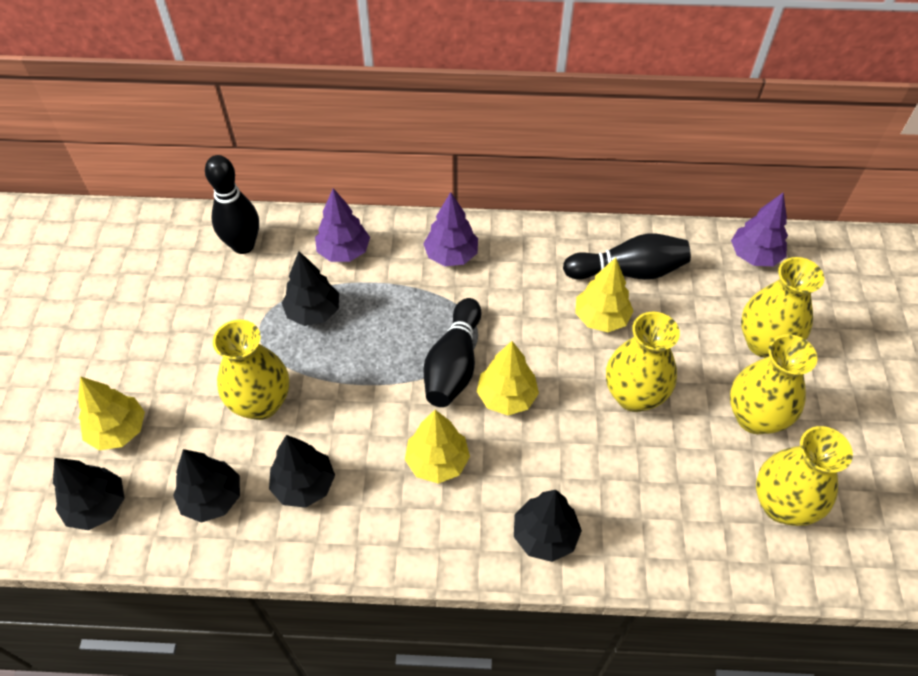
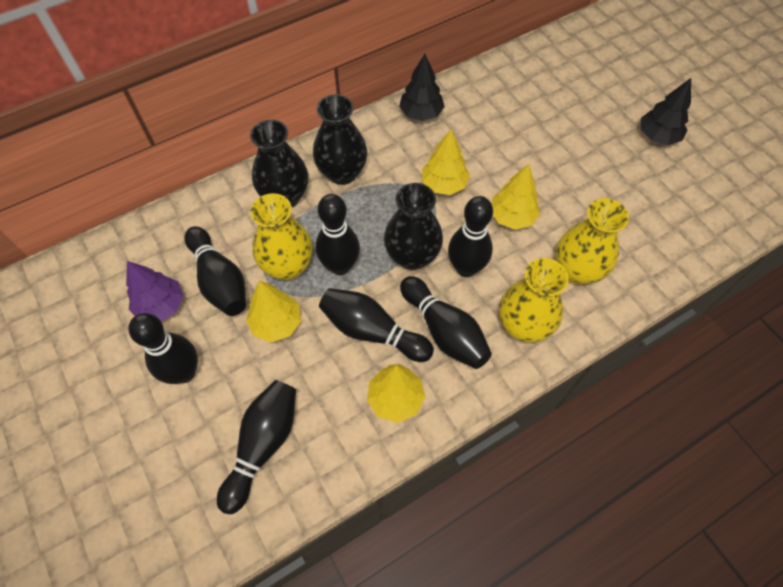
black bowling pin: 3 -> 7
black tree: 5 -> 2
black vase: 0 -> 3
purple tree: 3 -> 1
yellow vase: 5 -> 3

